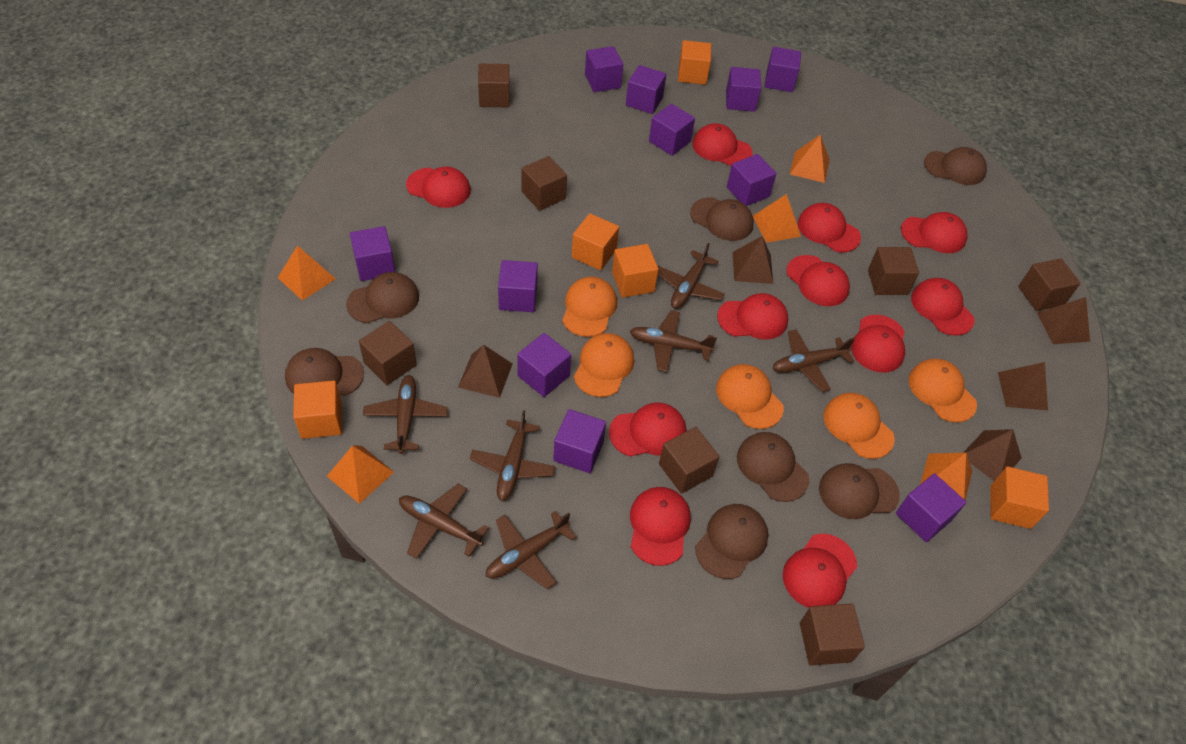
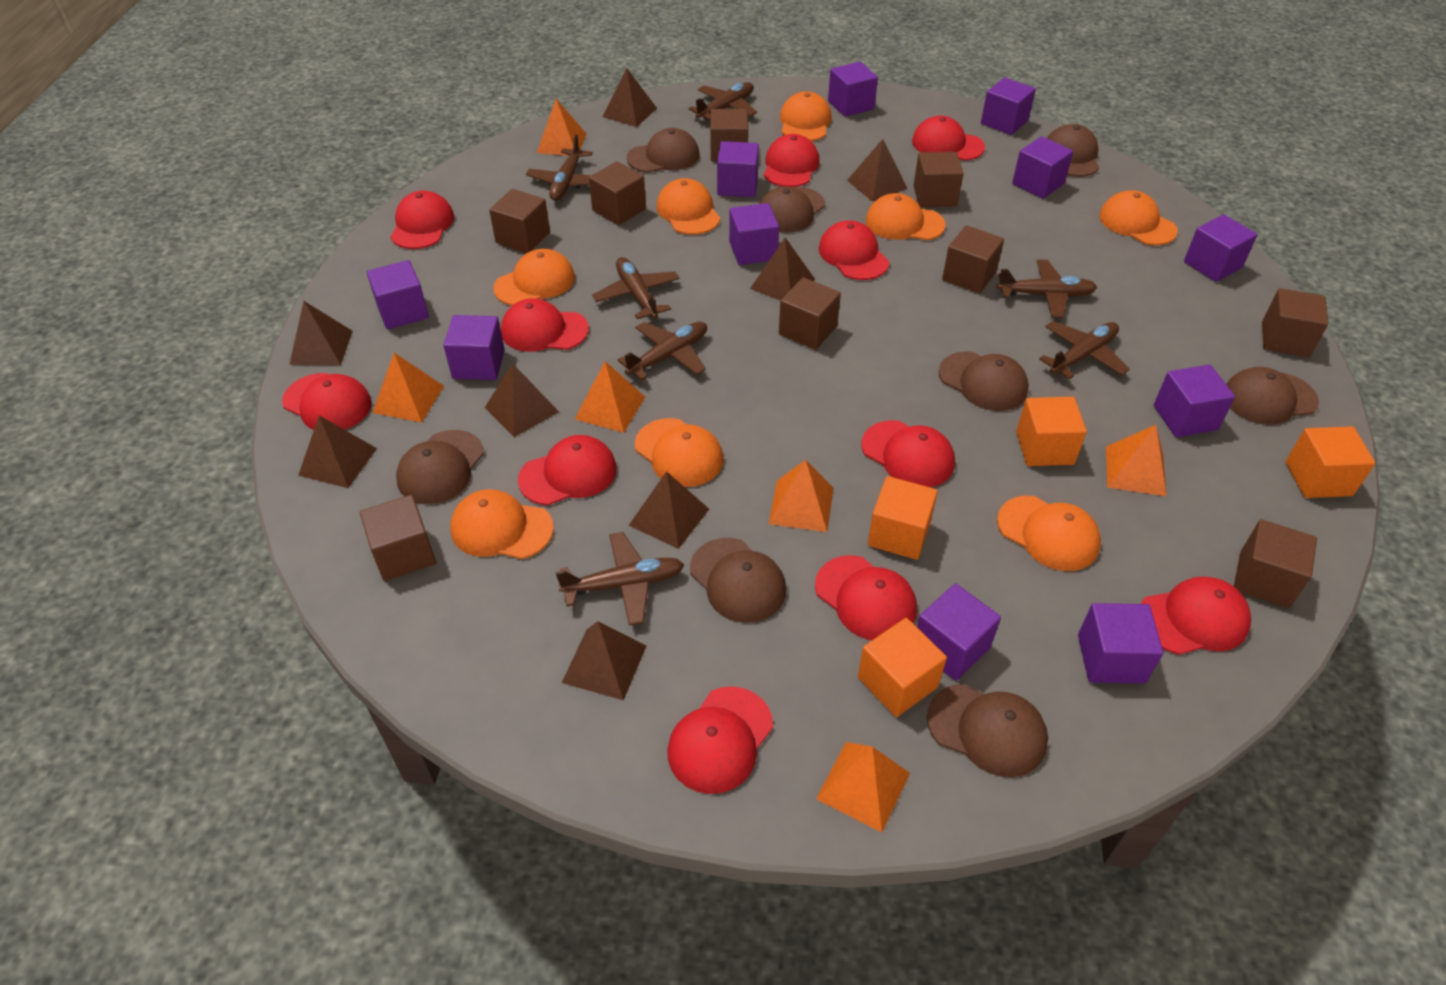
brown cap: 7 -> 8
brown cube: 7 -> 9
brown pyramid: 5 -> 8
orange cap: 5 -> 8
orange cube: 5 -> 4
orange pyramid: 5 -> 6

